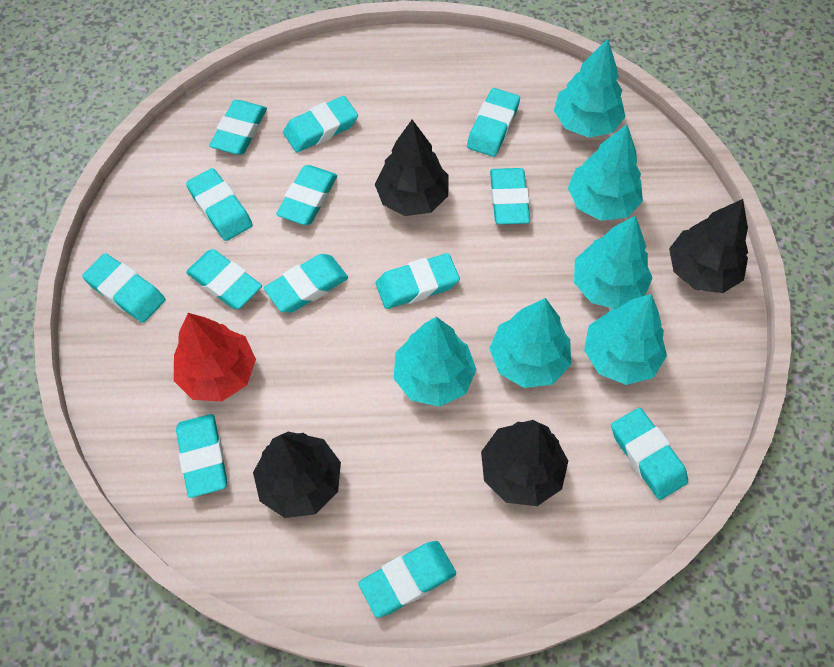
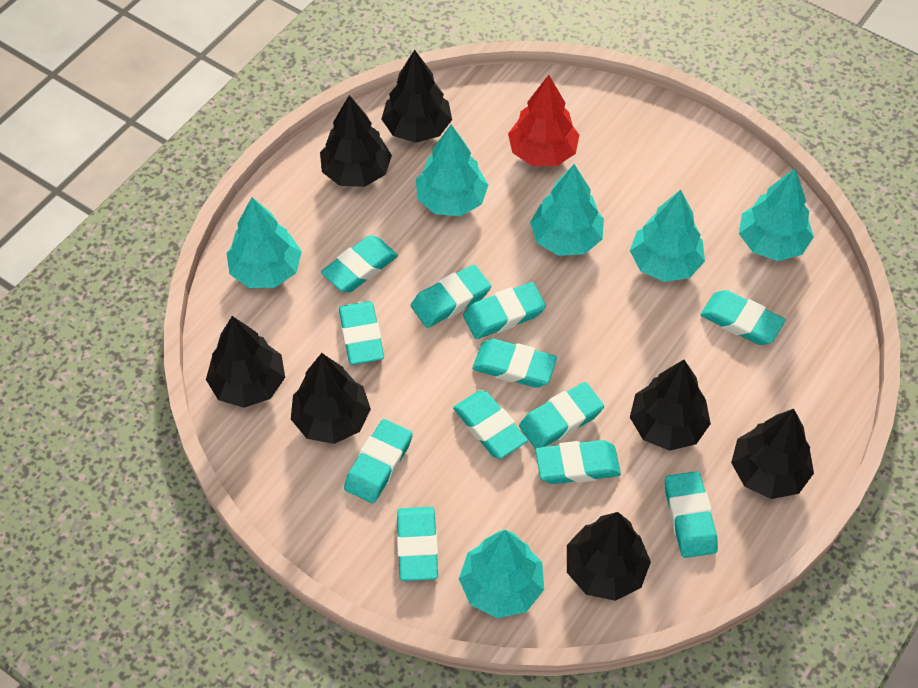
black tree: 4 -> 7
turquoise eraser: 13 -> 12

